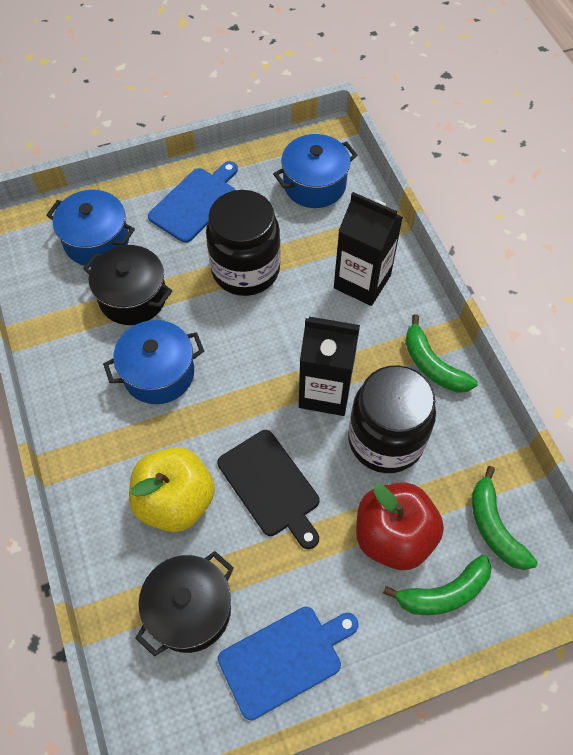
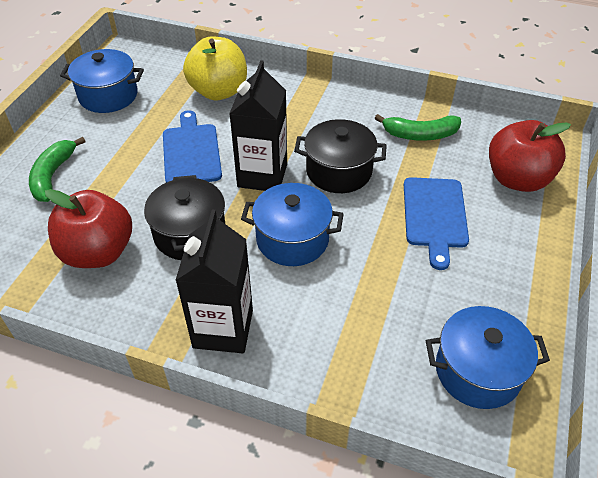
black cutting board: 1 -> 0
black jar: 2 -> 0
green banana: 3 -> 2
red apple: 1 -> 2

